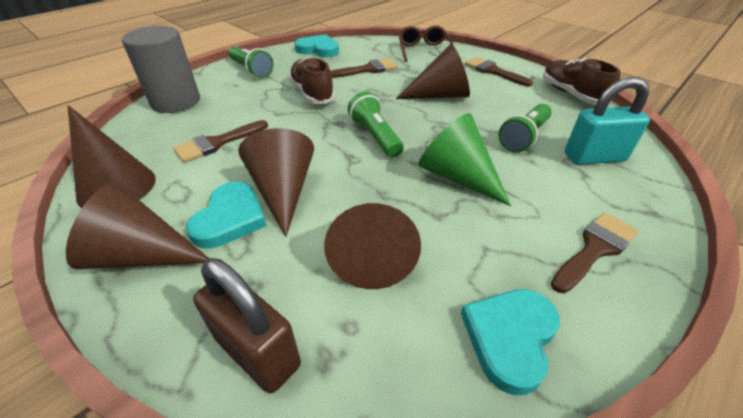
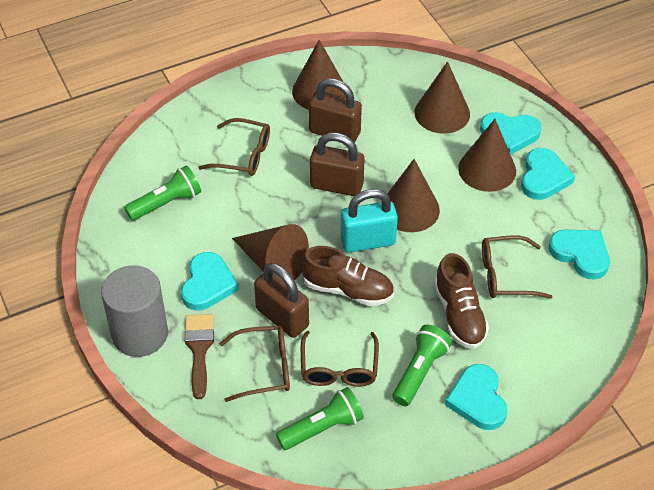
brown brush: 4 -> 1
brown glasses: 1 -> 4
brown padlock: 1 -> 3
green cone: 1 -> 0
turquoise heart: 3 -> 5

